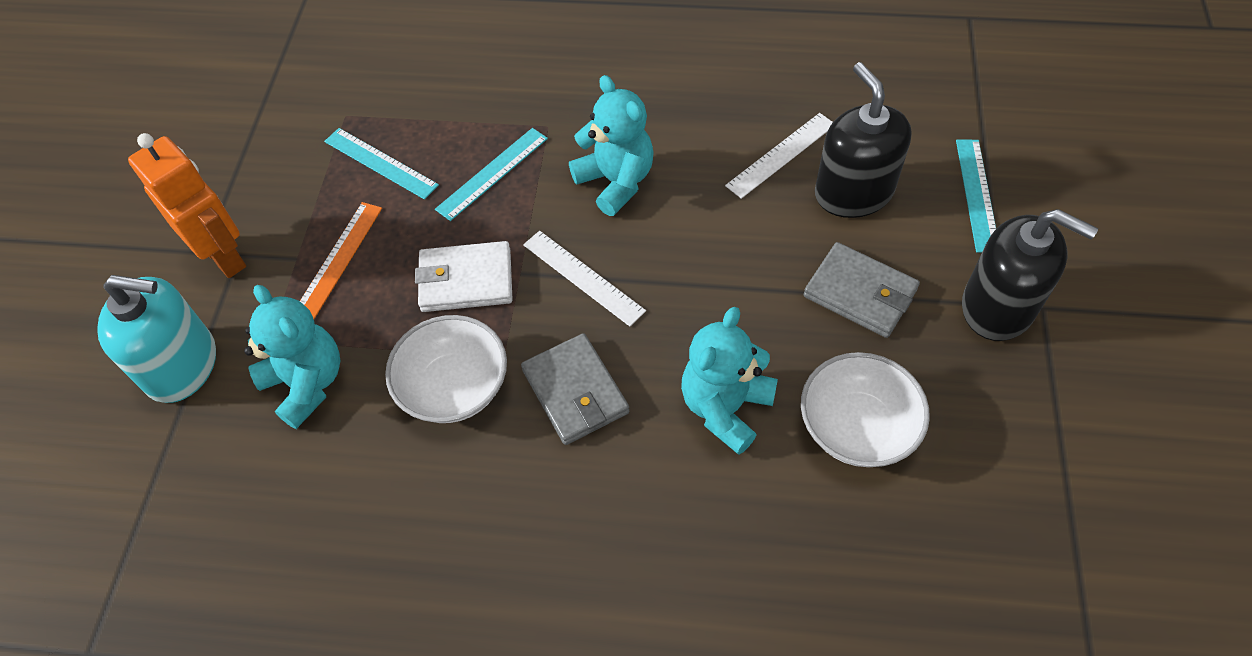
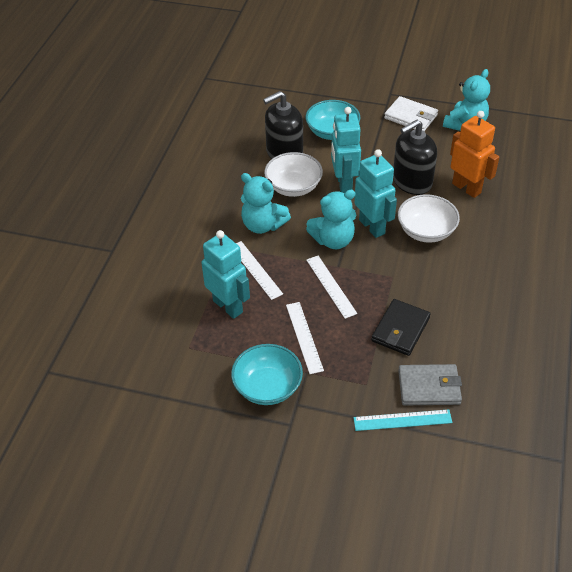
black wallet: 0 -> 1
grey wallet: 2 -> 1
orange ruler: 1 -> 0
turquoise bowl: 0 -> 2
turquoise robot: 0 -> 3
turquoise ruler: 3 -> 1
turquoise soap dispenser: 1 -> 0
white ruler: 2 -> 3

